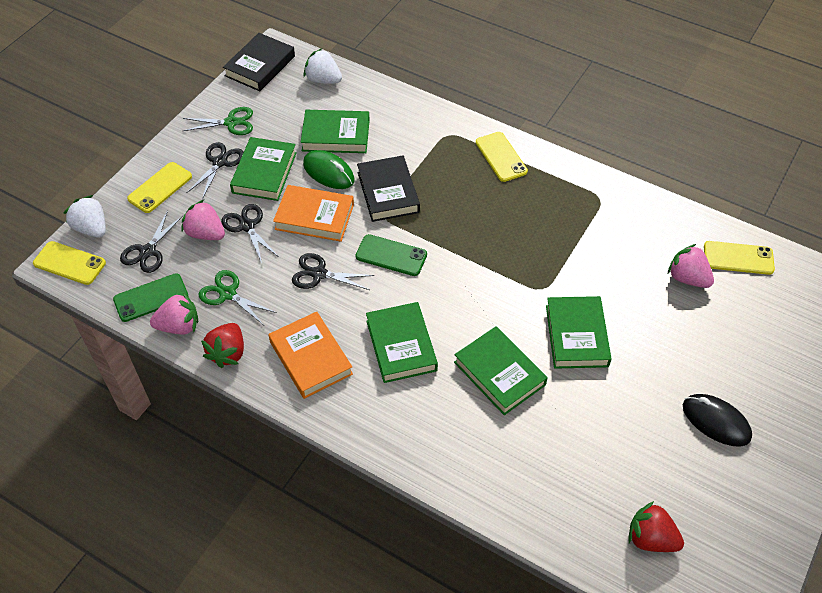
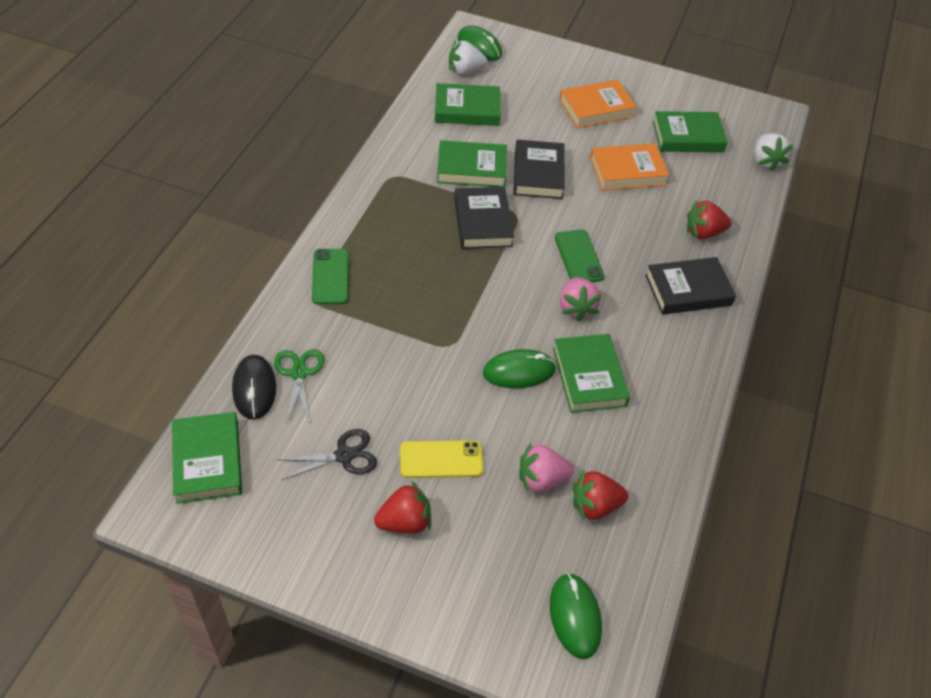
black book: 2 -> 3
black scissors: 4 -> 1
green mouse: 1 -> 3
green scissors: 2 -> 1
pink strawberry: 3 -> 2
red strawberry: 2 -> 3
yellow phone: 4 -> 1

